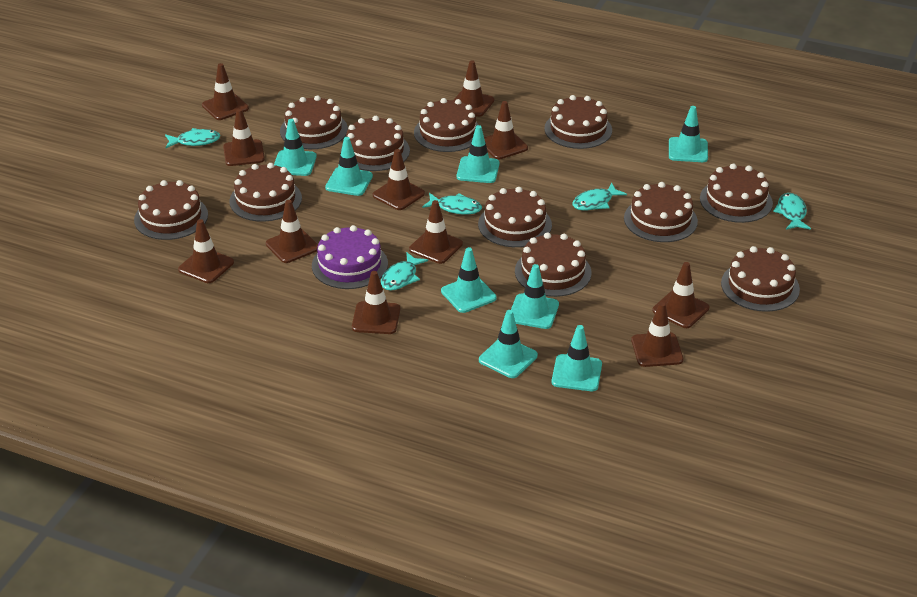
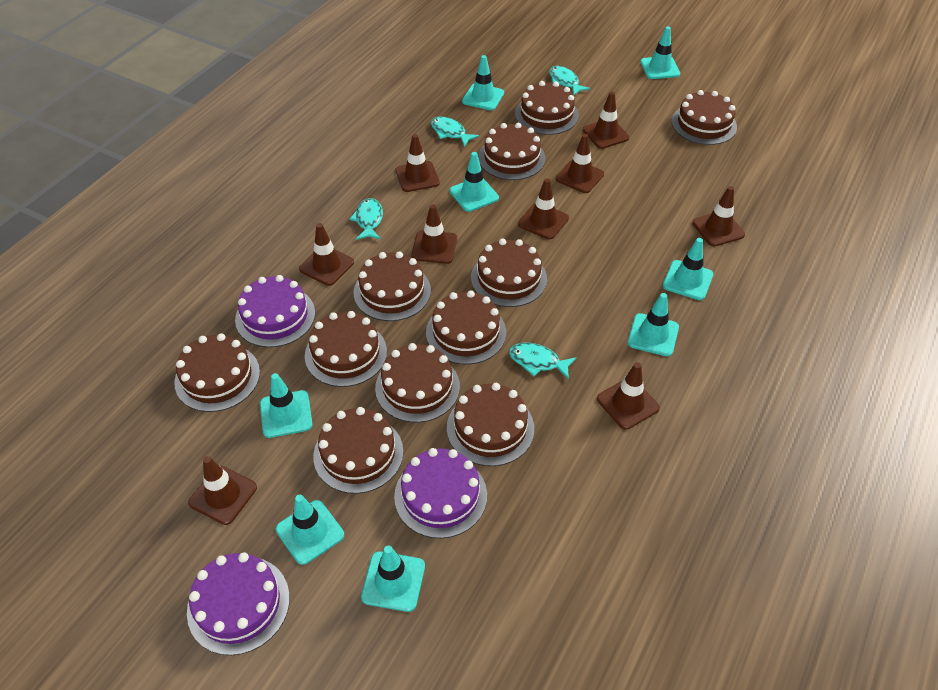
brown traffic cone: 11 -> 9
purple cake: 1 -> 3
turquoise fish: 5 -> 4

